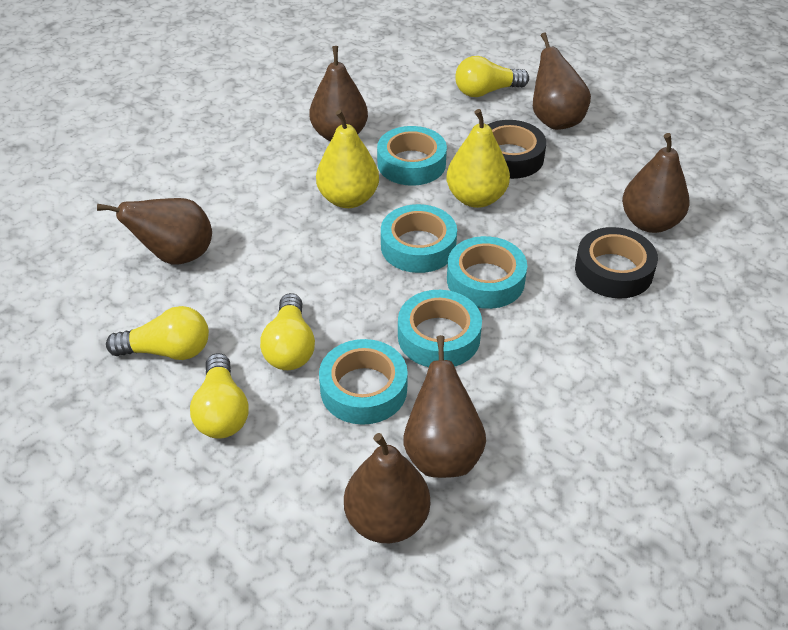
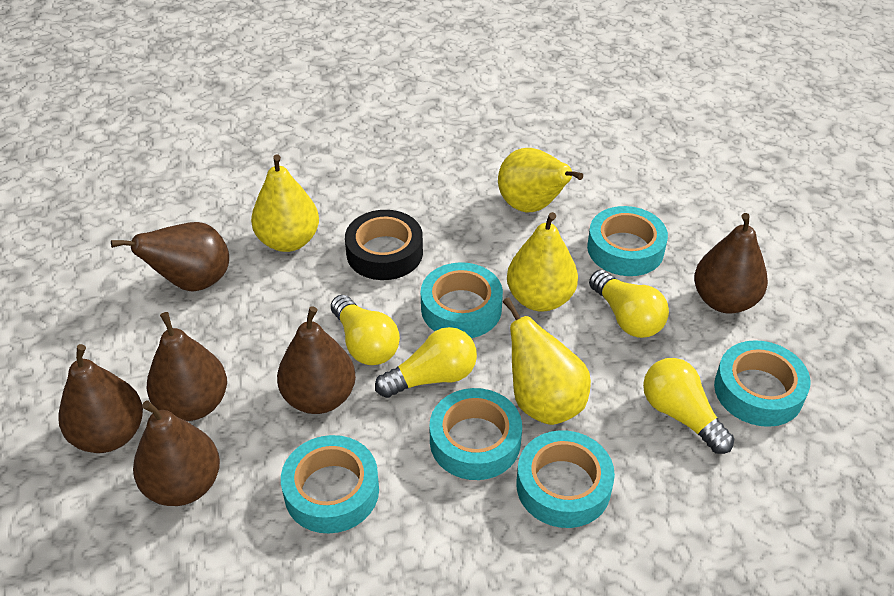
black tape: 2 -> 1
turquoise tape: 5 -> 6
yellow pear: 2 -> 4

